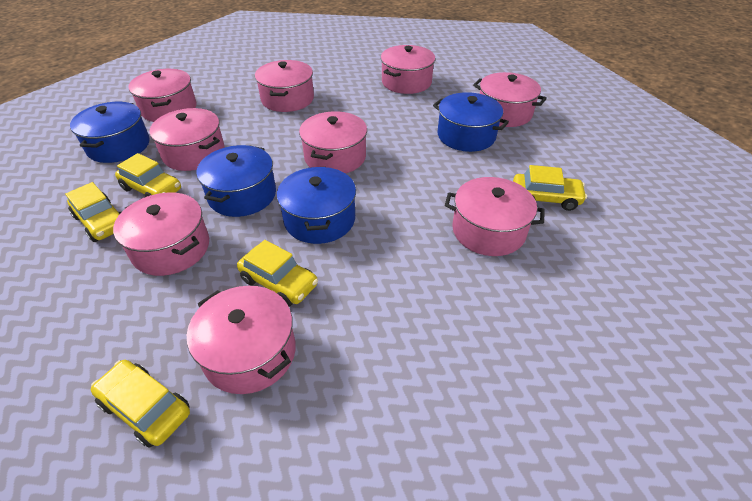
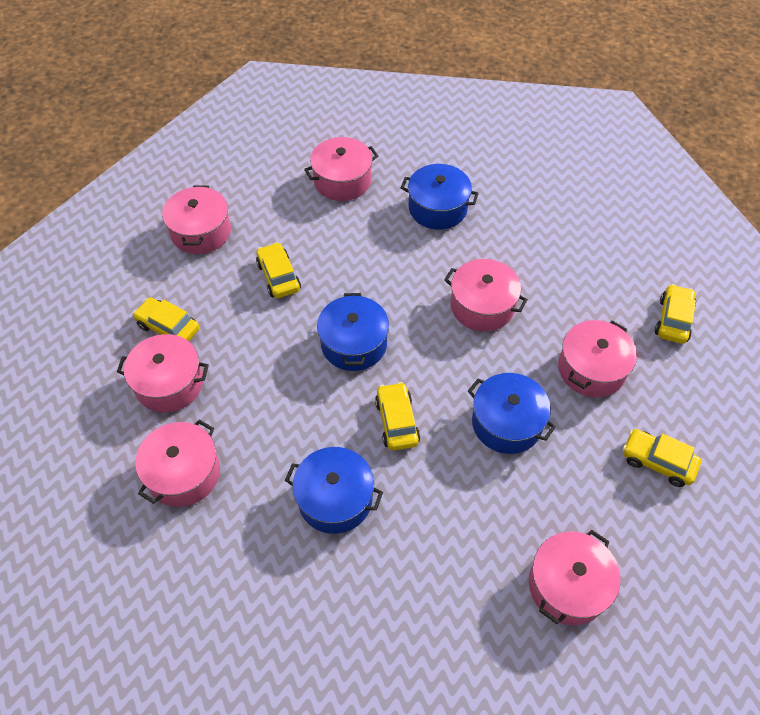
pink pot: 9 -> 7

